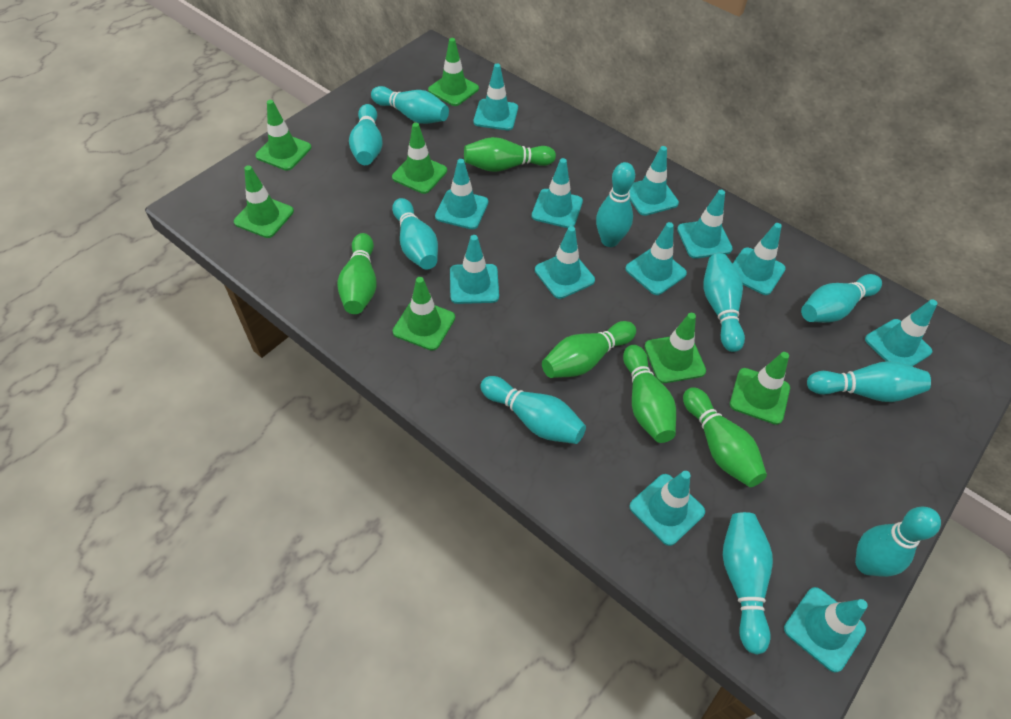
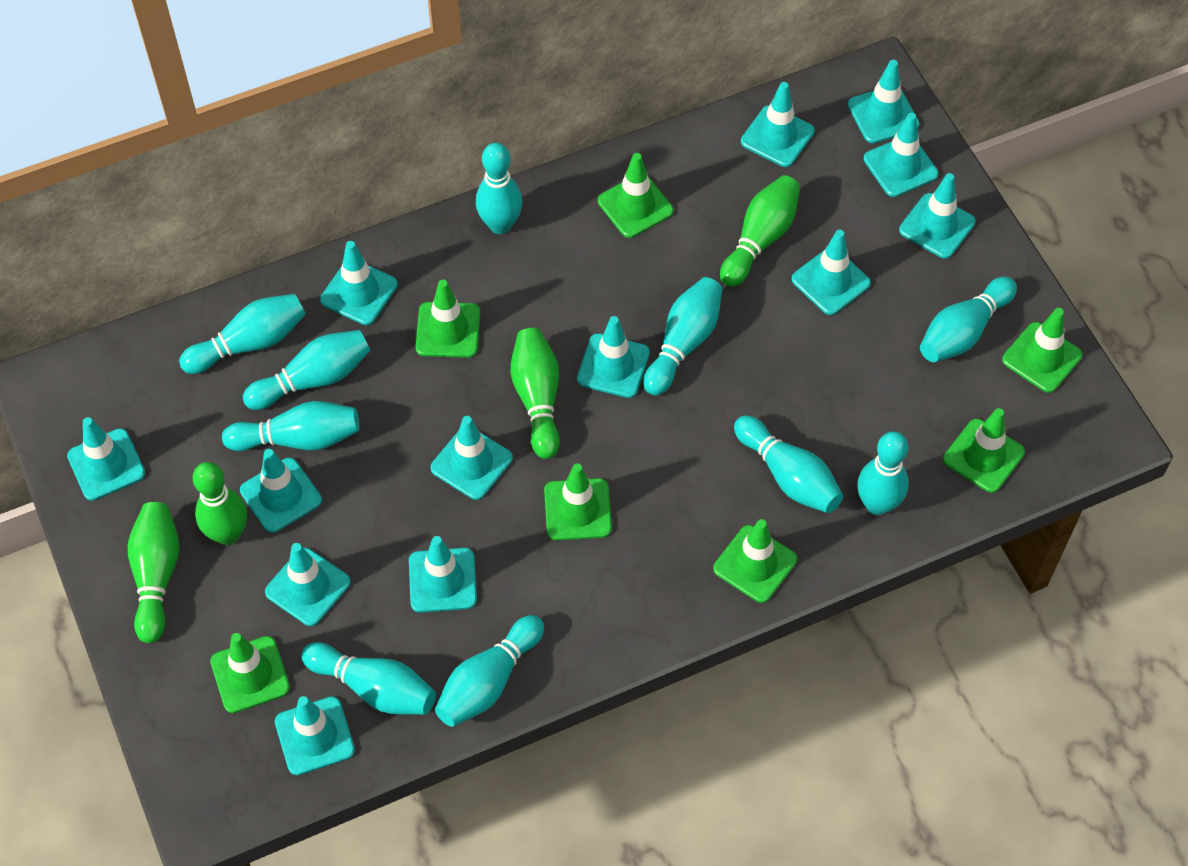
green bowling pin: 5 -> 4
turquoise traffic cone: 12 -> 13

